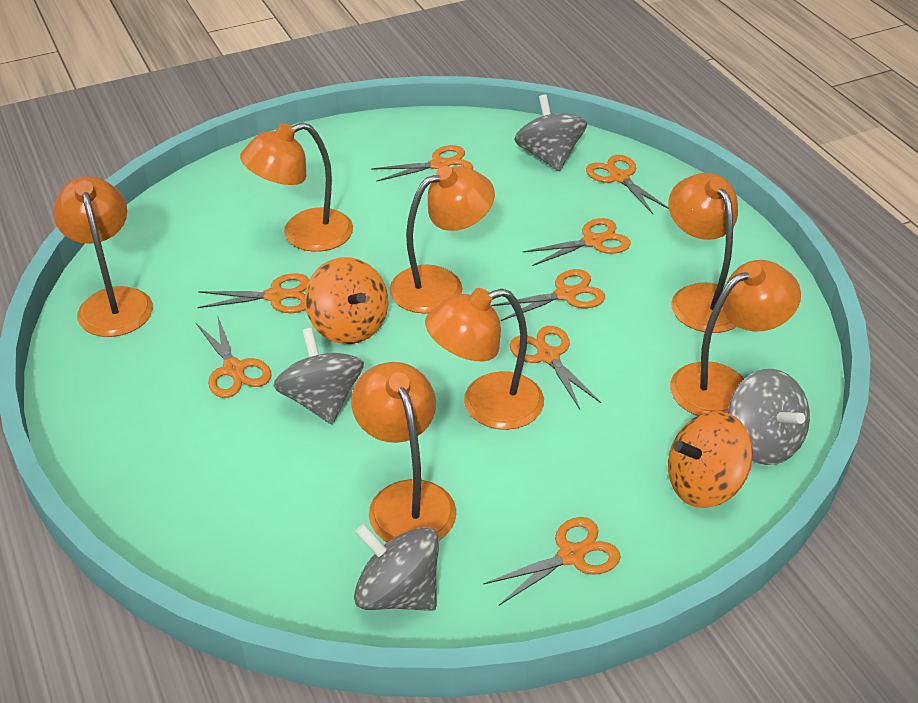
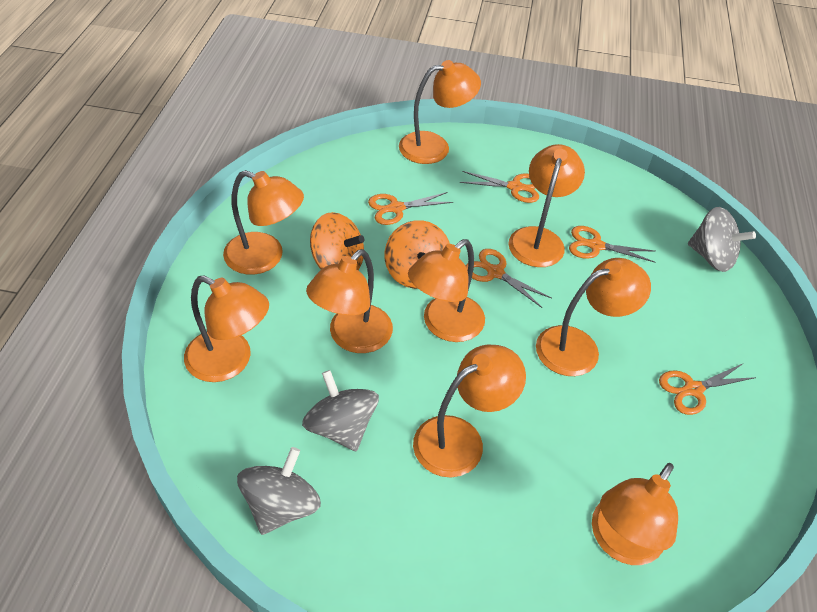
grey spinning top: 4 -> 3
orange lamp: 7 -> 9
orange scissors: 8 -> 5

